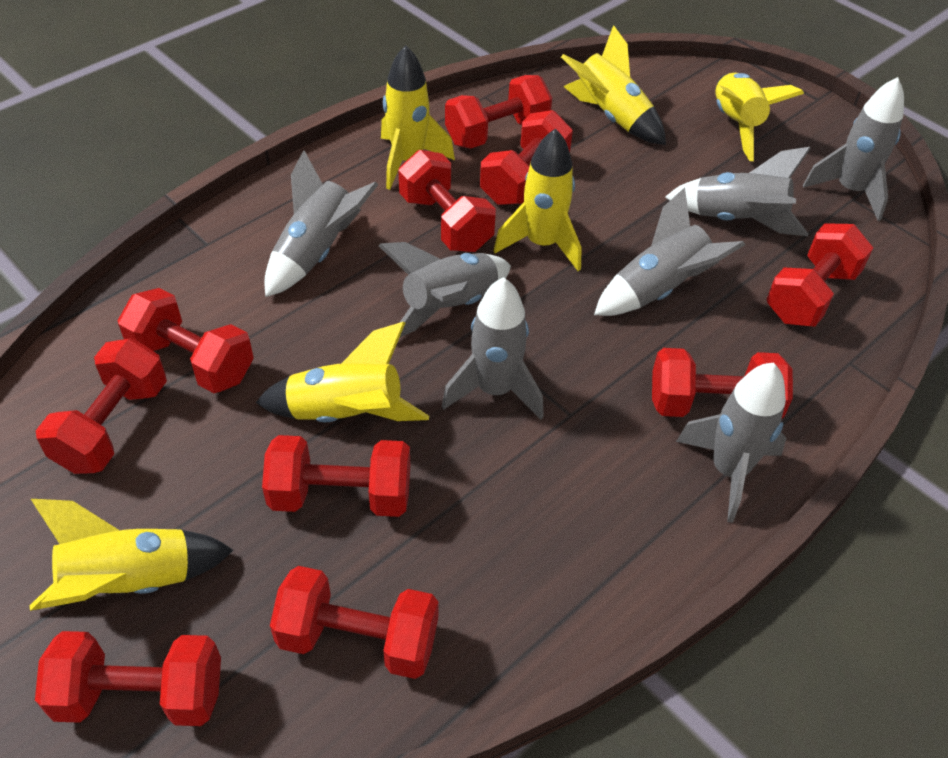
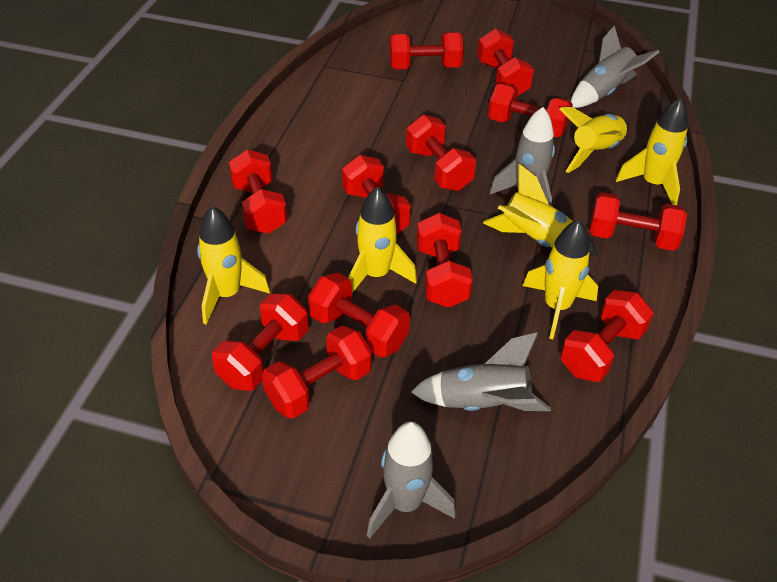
grey rocket: 7 -> 4
red dumbbell: 10 -> 12

